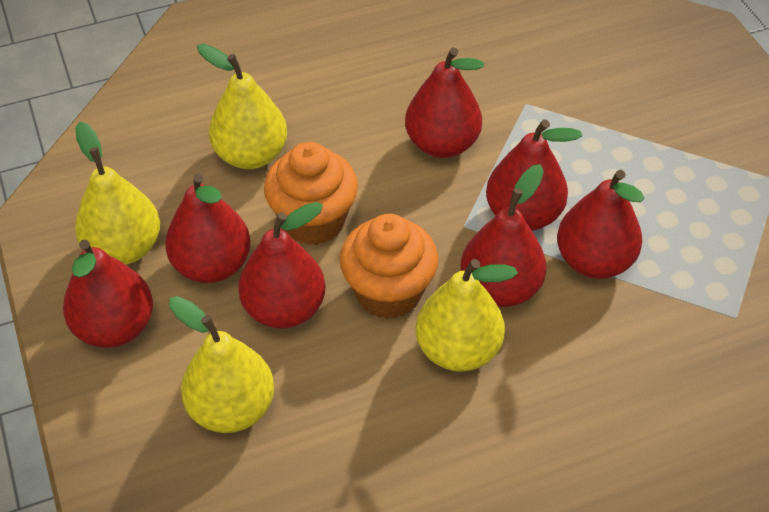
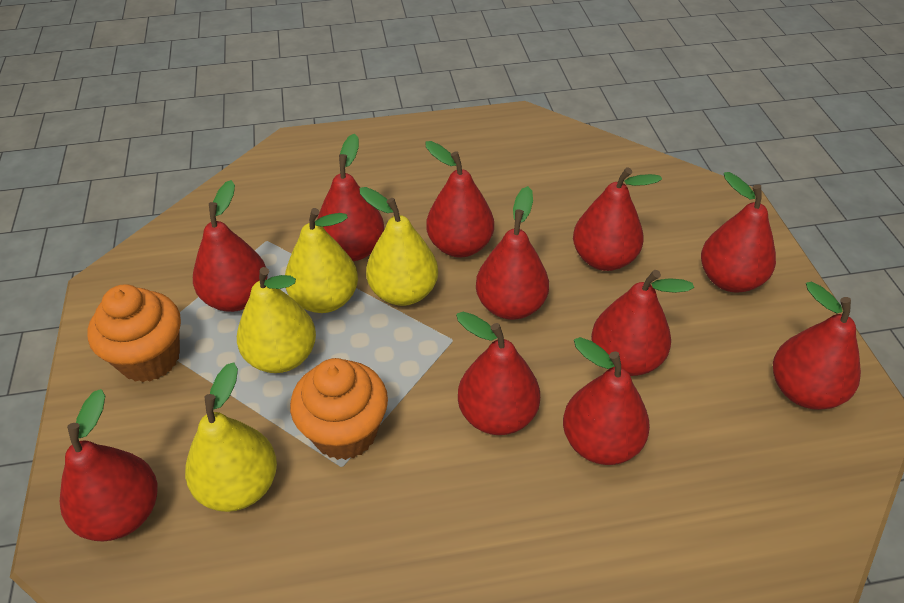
red pear: 7 -> 11

